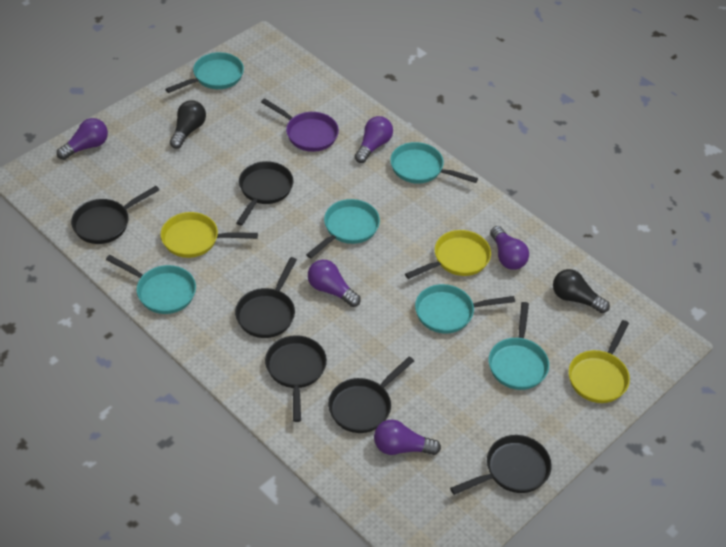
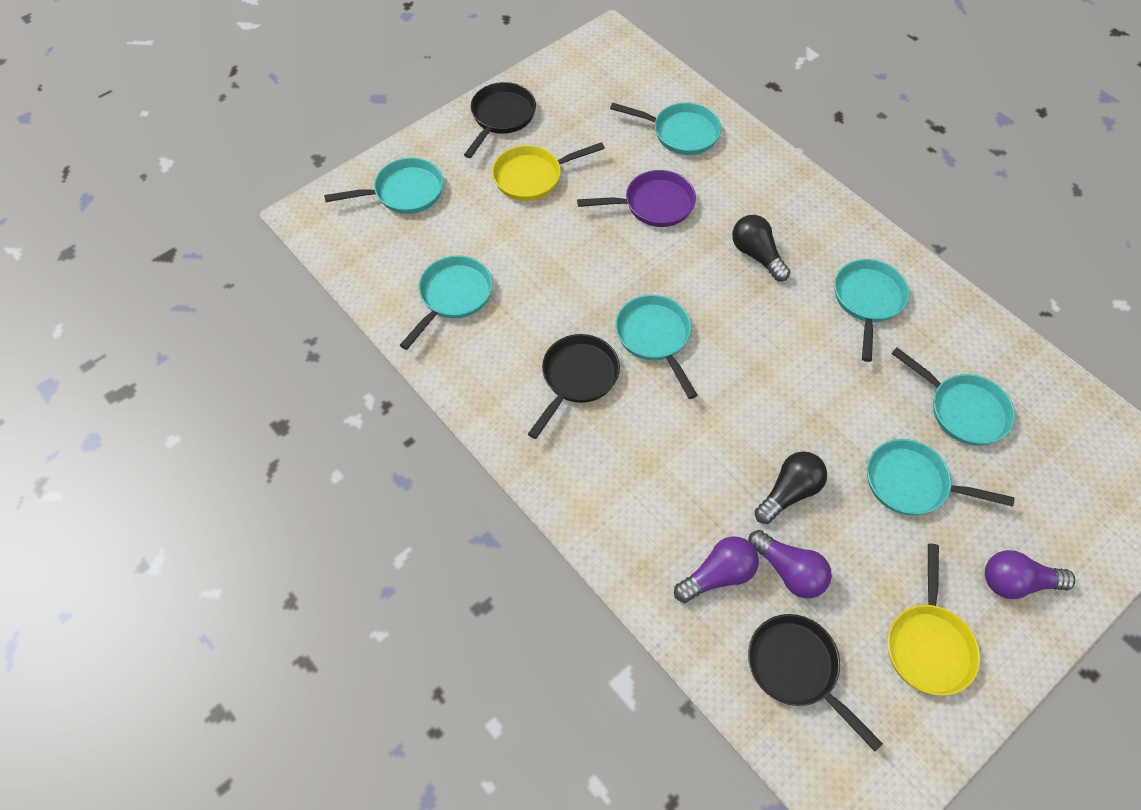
black pan: 6 -> 3
purple light bulb: 5 -> 3
turquoise pan: 6 -> 7
yellow pan: 3 -> 2

